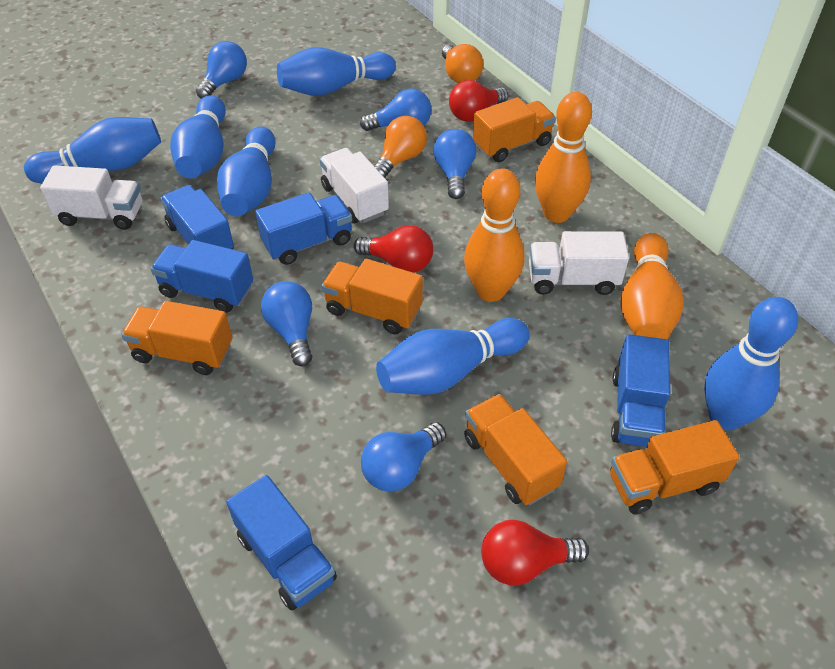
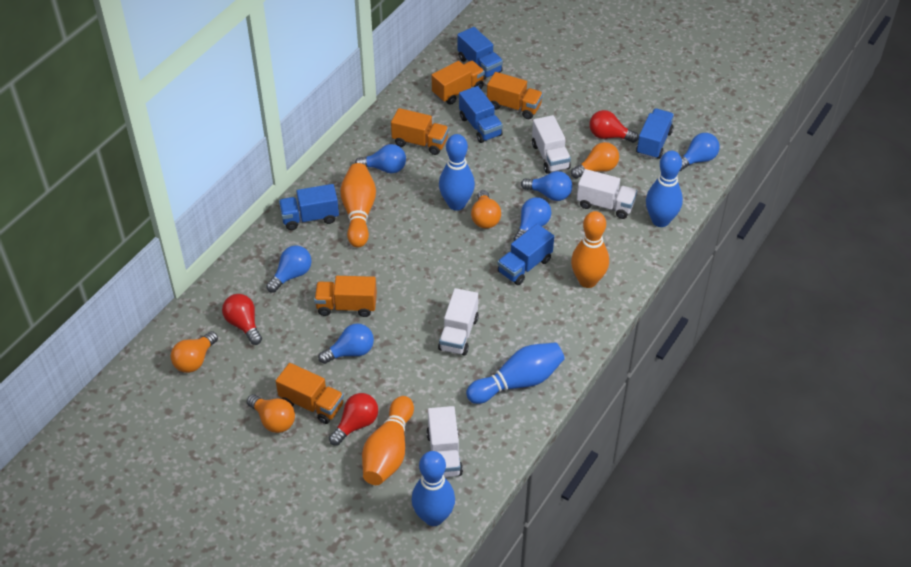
blue bowling pin: 6 -> 4
blue light bulb: 5 -> 6
orange light bulb: 2 -> 4
white truck: 3 -> 4

